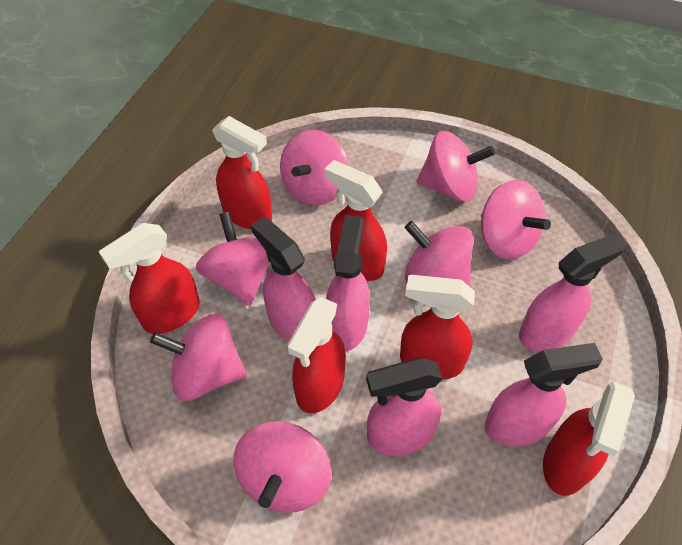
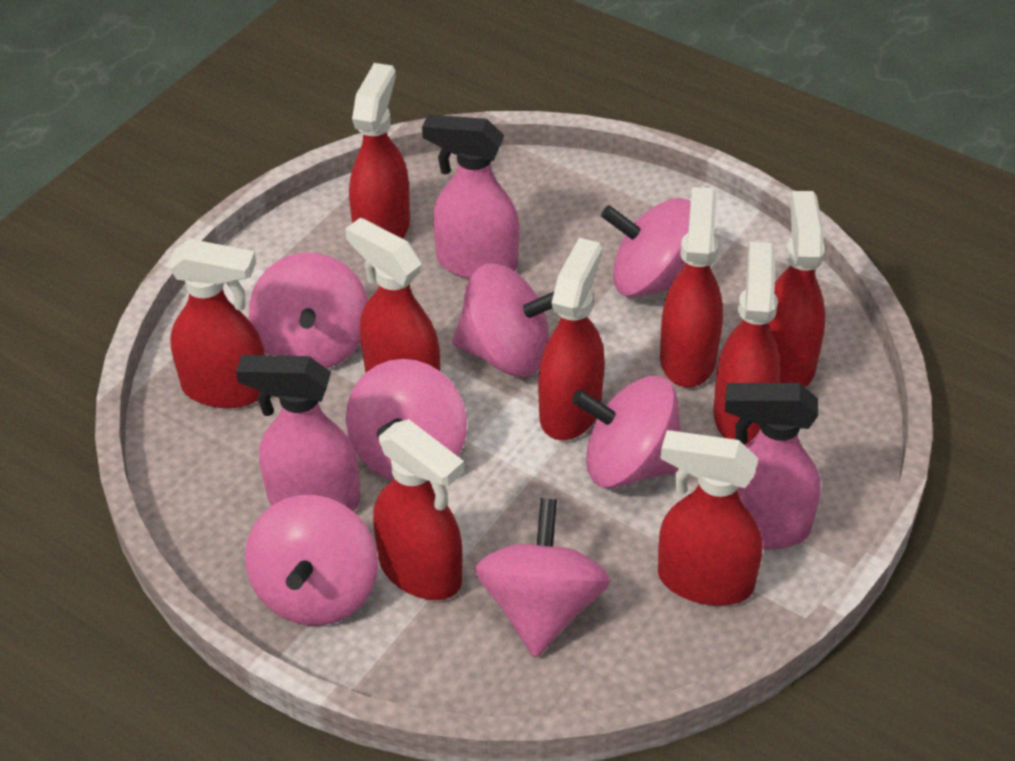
pink spray bottle: 5 -> 3
red spray bottle: 6 -> 9

